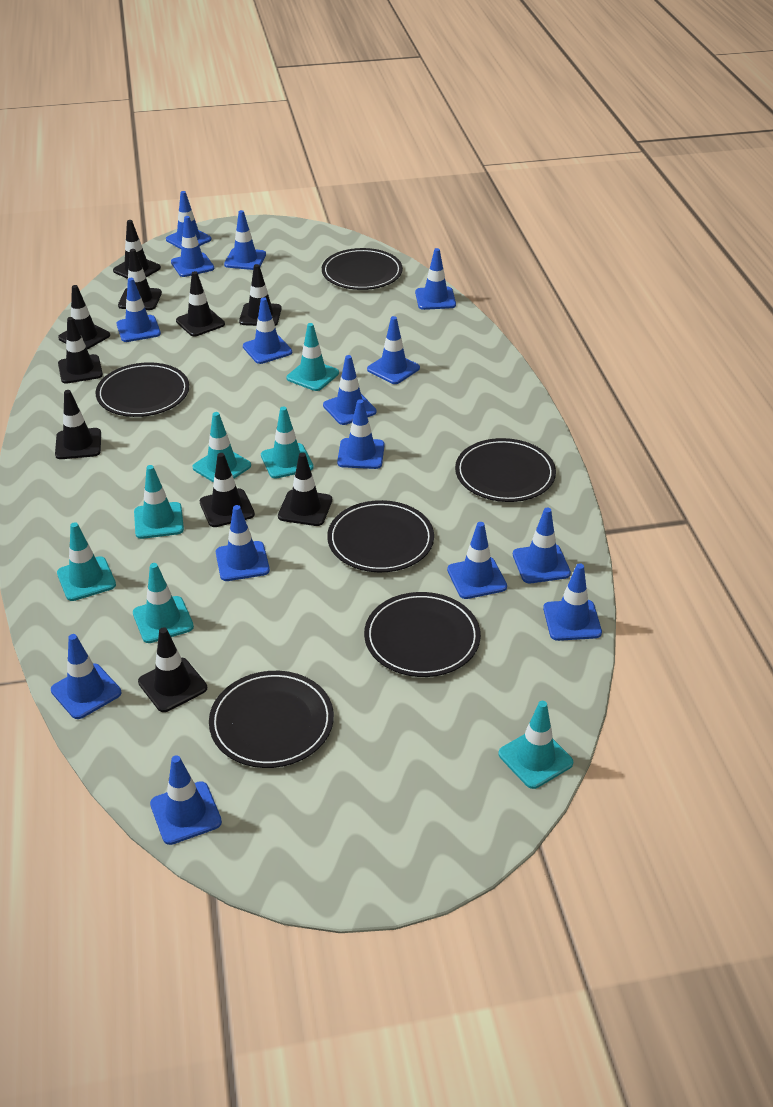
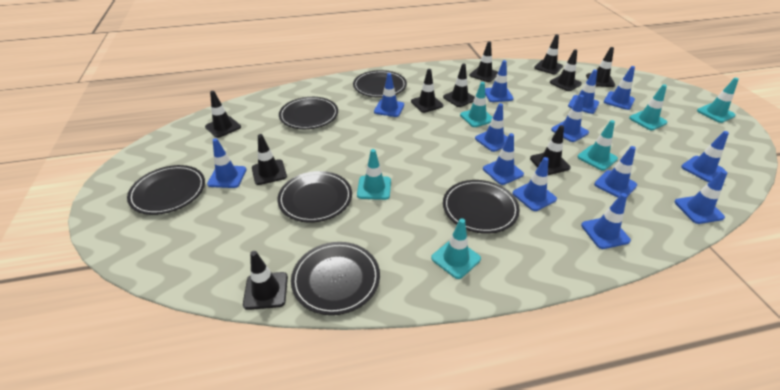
blue traffic cone: 15 -> 13
turquoise traffic cone: 7 -> 6

